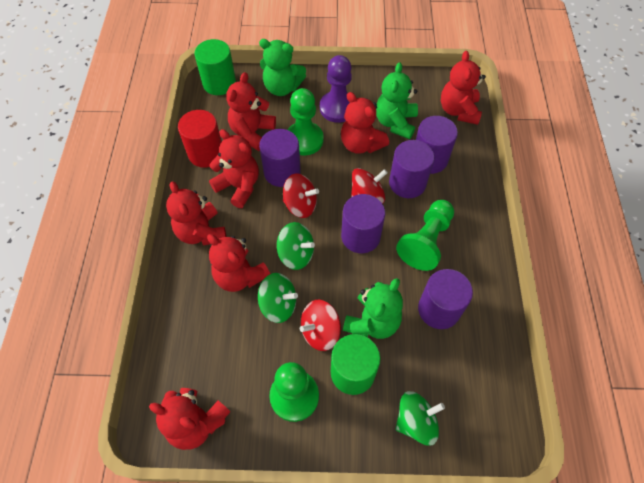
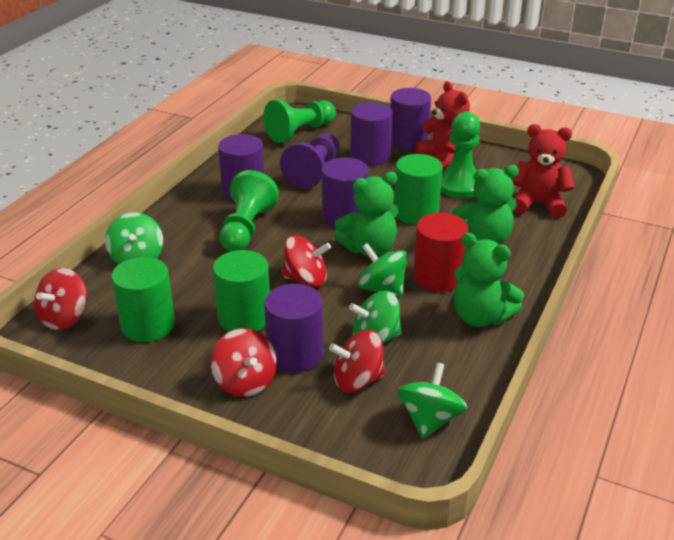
green cylinder: 2 -> 3
green spinning top: 3 -> 4
red spinning top: 3 -> 4
red teddy bear: 7 -> 2

